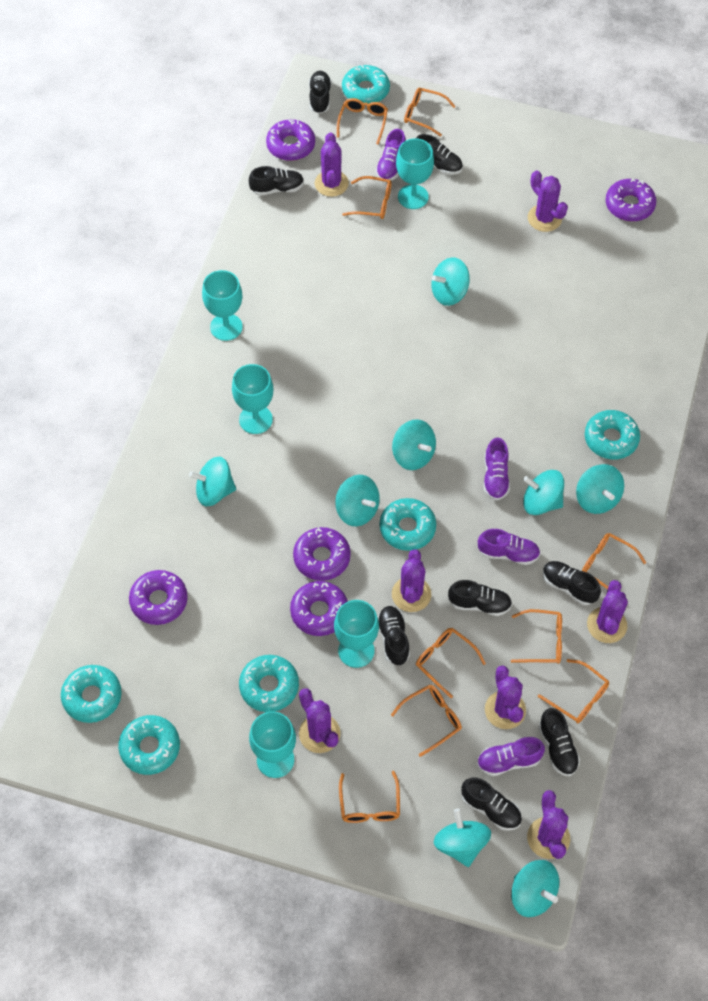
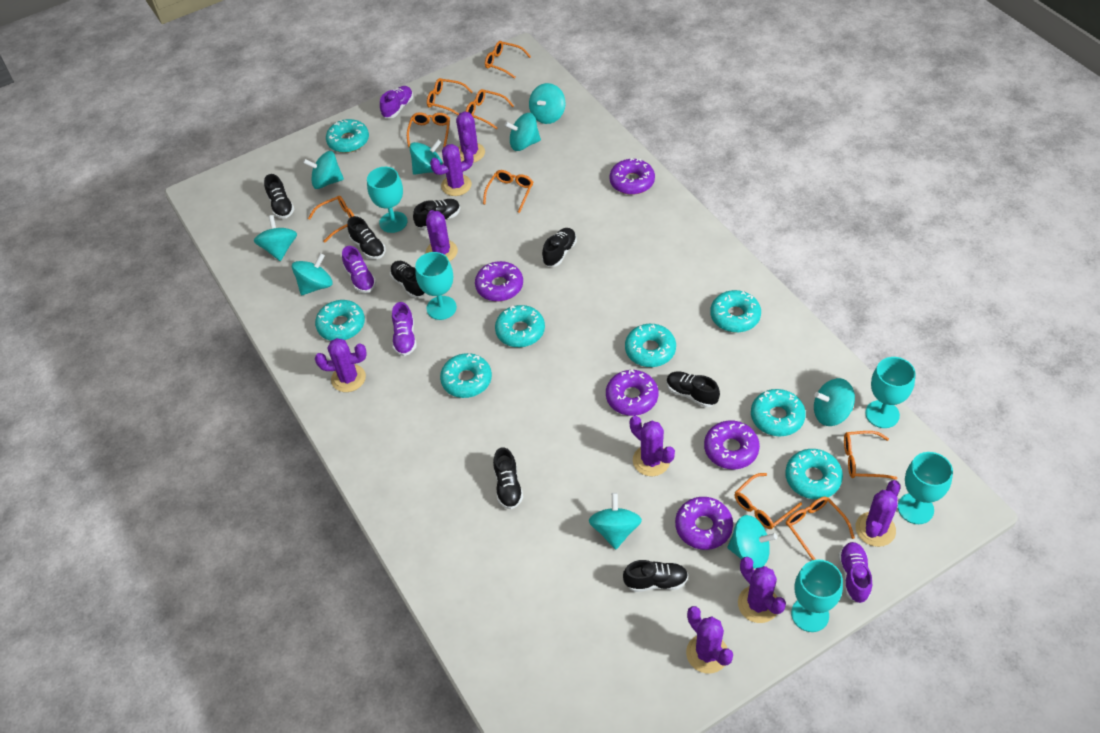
purple cactus: 7 -> 8
turquoise donut: 6 -> 8
turquoise spinning top: 8 -> 9

